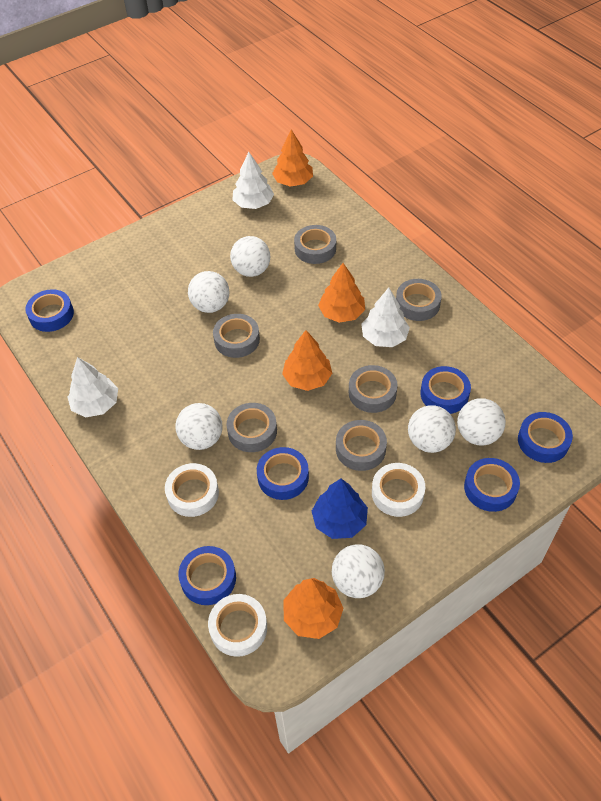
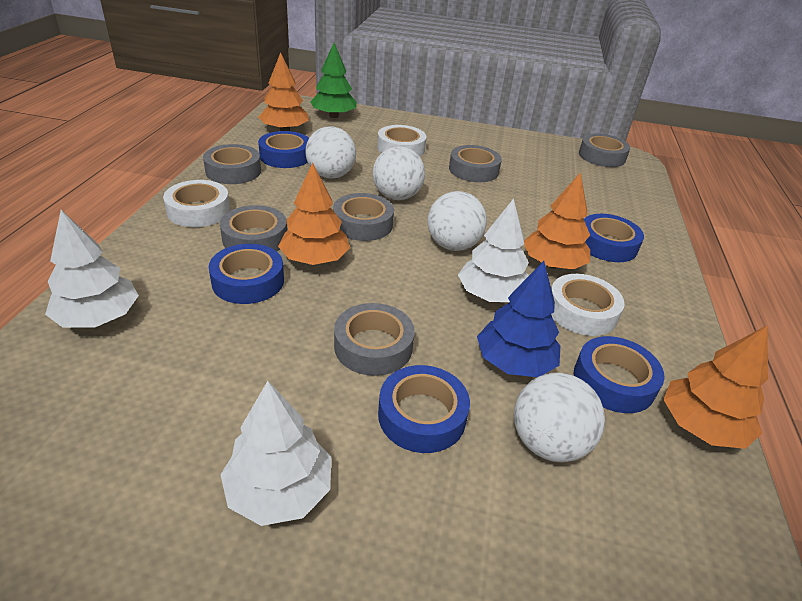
blue tape: 6 -> 5
green tree: 0 -> 1
white ball: 6 -> 4

